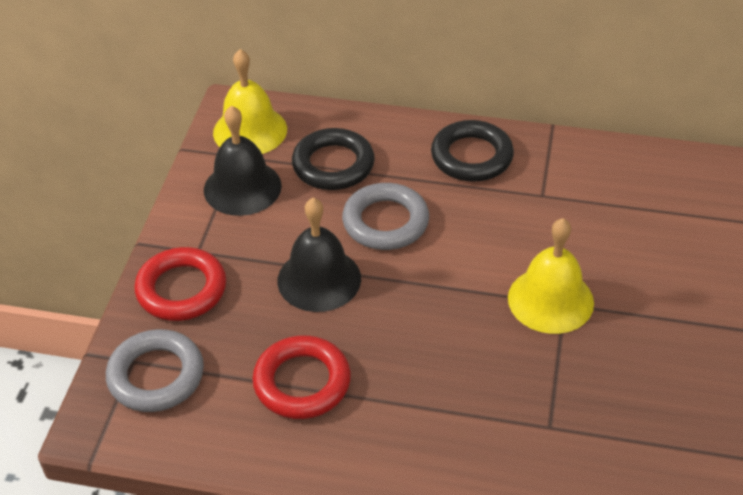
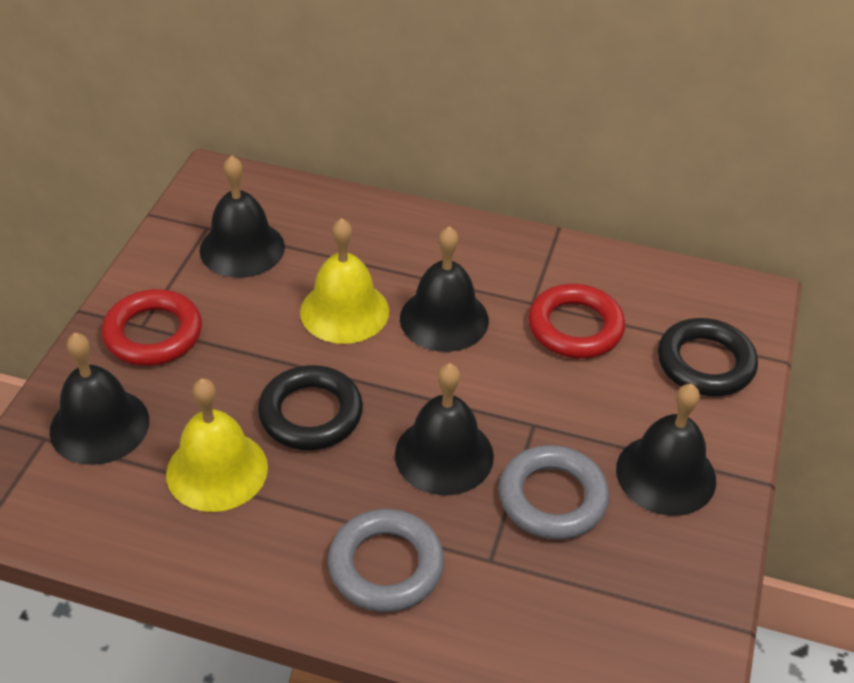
black bell: 2 -> 5

